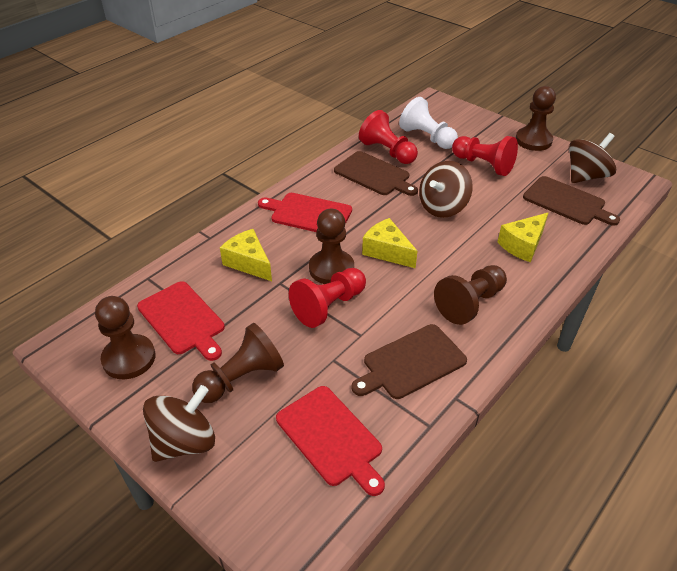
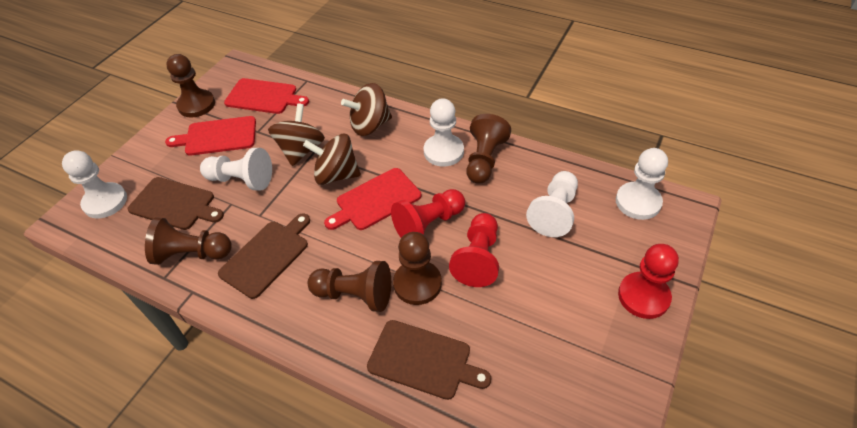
white pawn: 1 -> 5
yellow cheese: 3 -> 0

